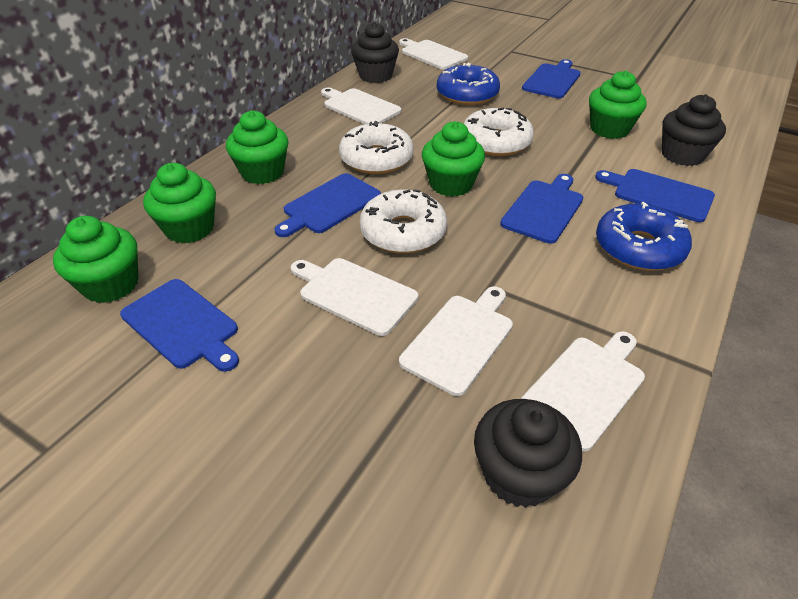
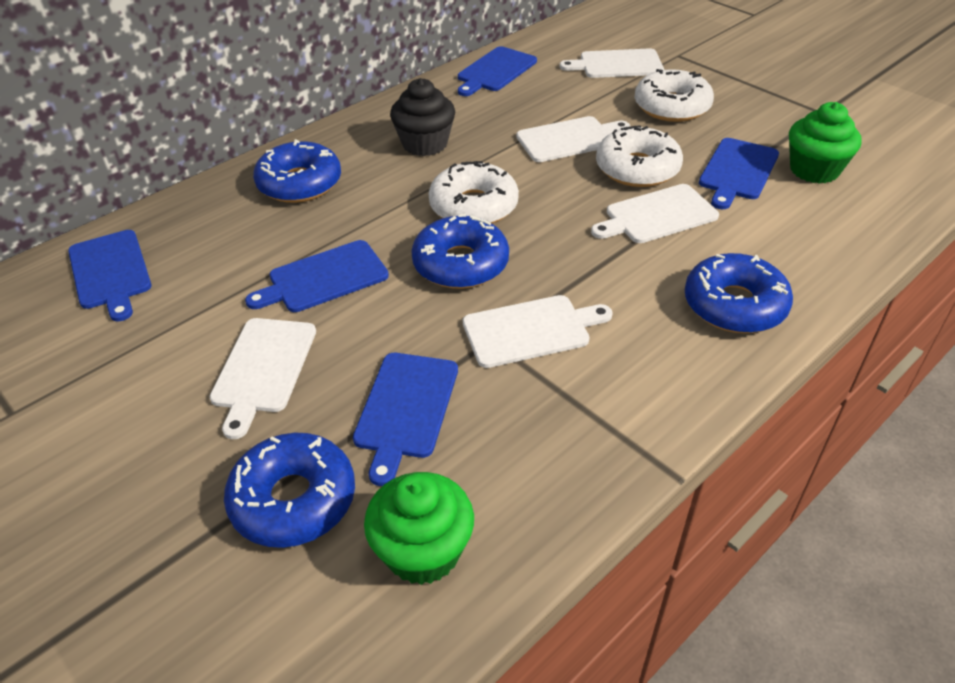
black cupcake: 3 -> 1
blue donut: 2 -> 4
green cupcake: 5 -> 2

